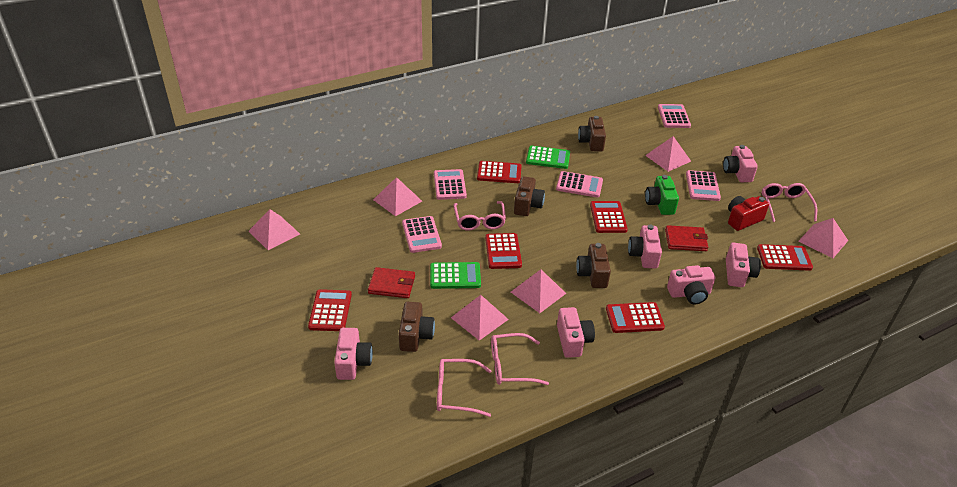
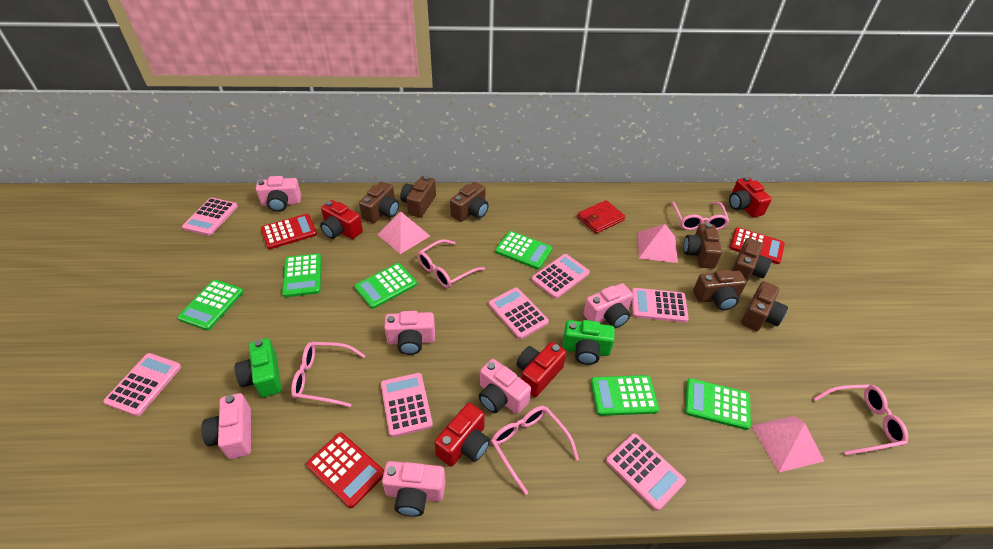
brown camera: 4 -> 7
green calculator: 2 -> 6
green camera: 1 -> 2
pink calculator: 5 -> 7
pink glasses: 4 -> 5
pink pyramid: 6 -> 3
red calculator: 6 -> 3
red camera: 1 -> 4
red wallet: 2 -> 1

